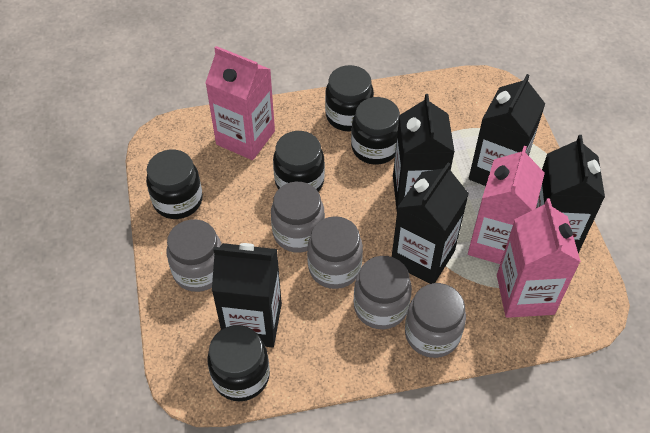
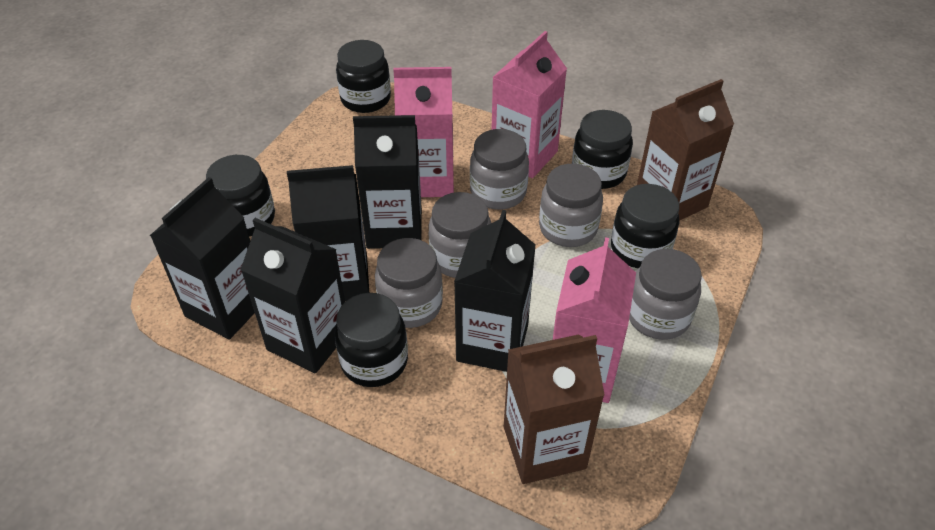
brown carton: 0 -> 2

